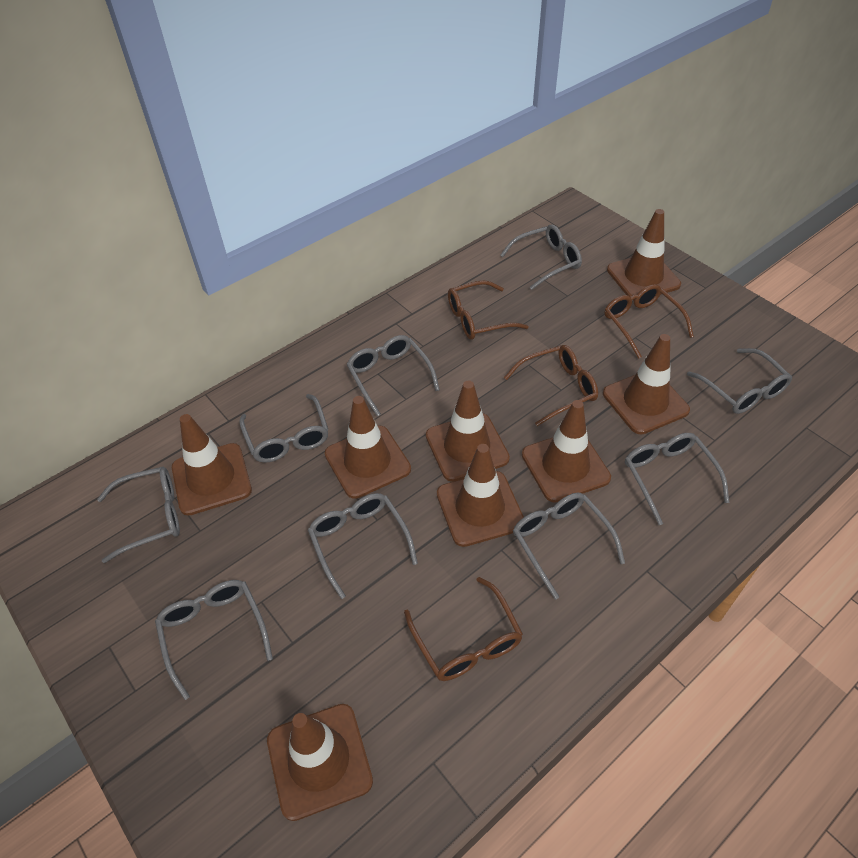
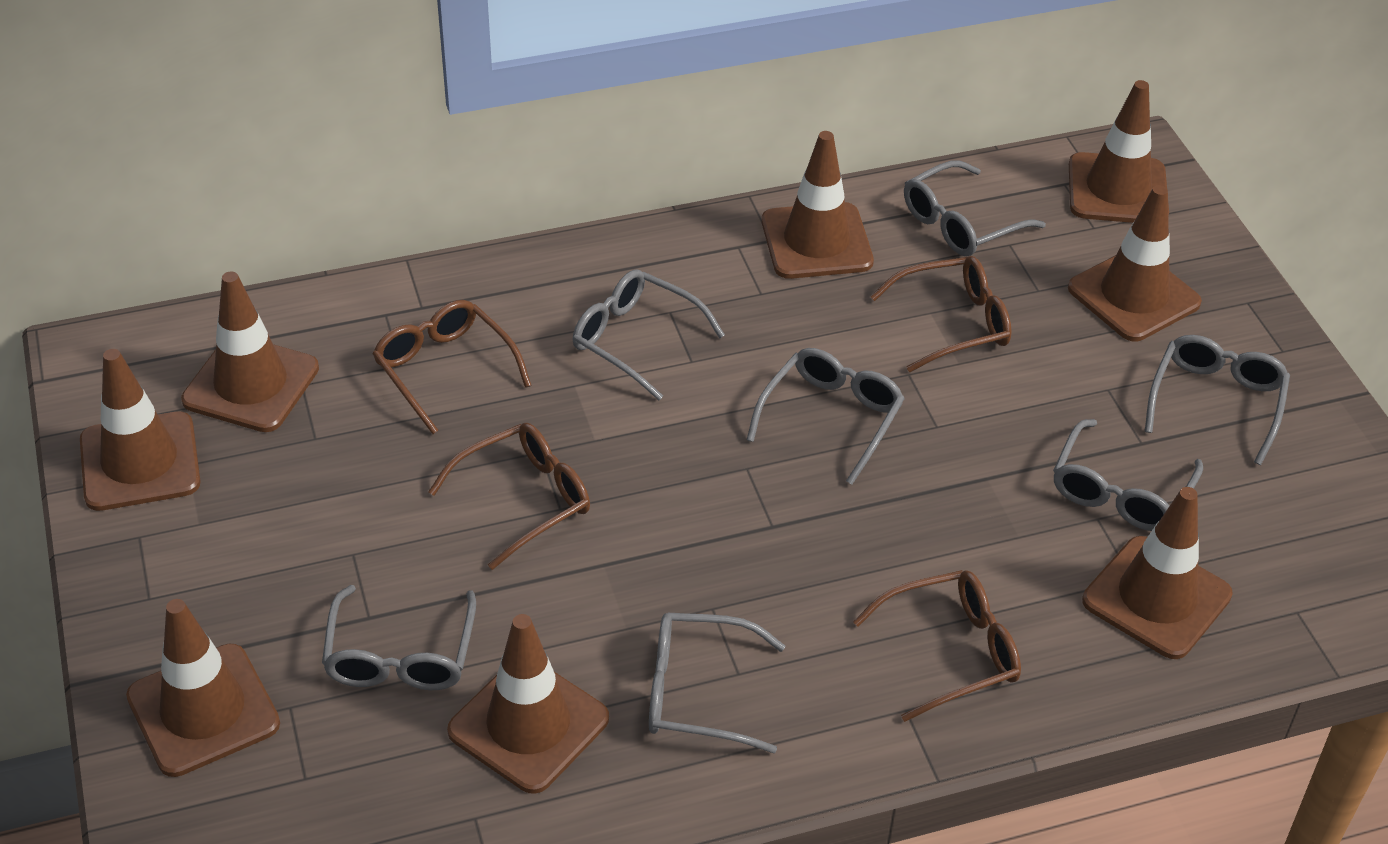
grey glasses: 9 -> 7

